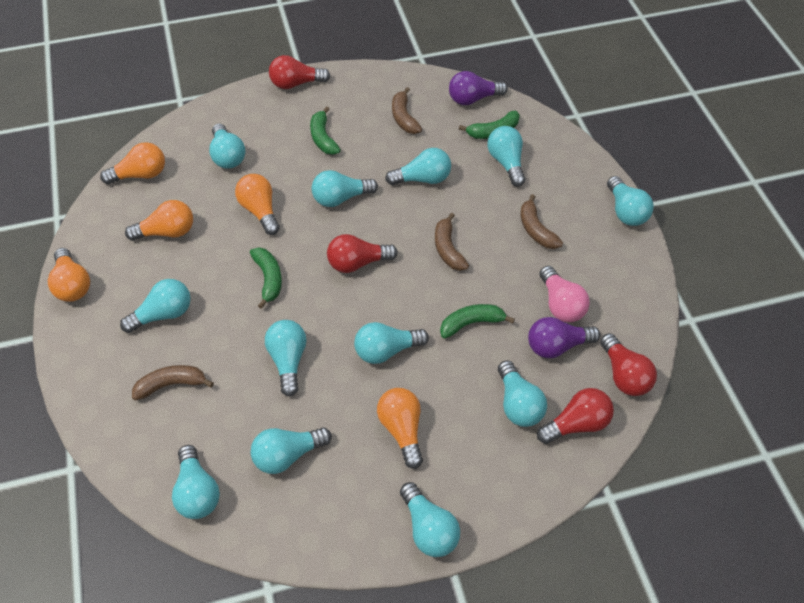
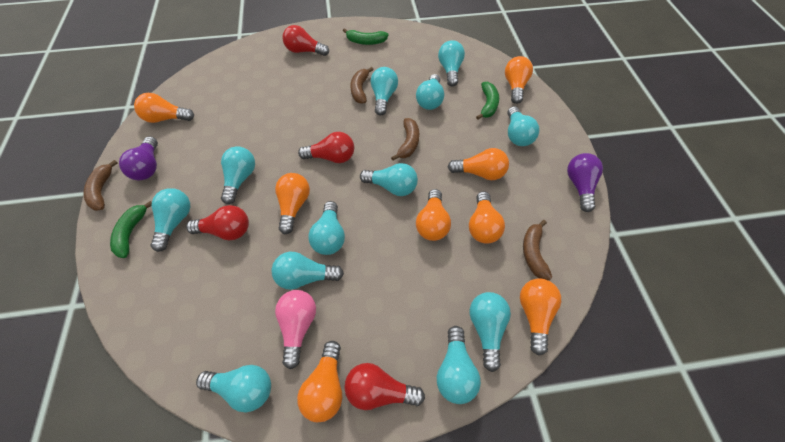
green banana: 4 -> 3
orange light bulb: 5 -> 8

